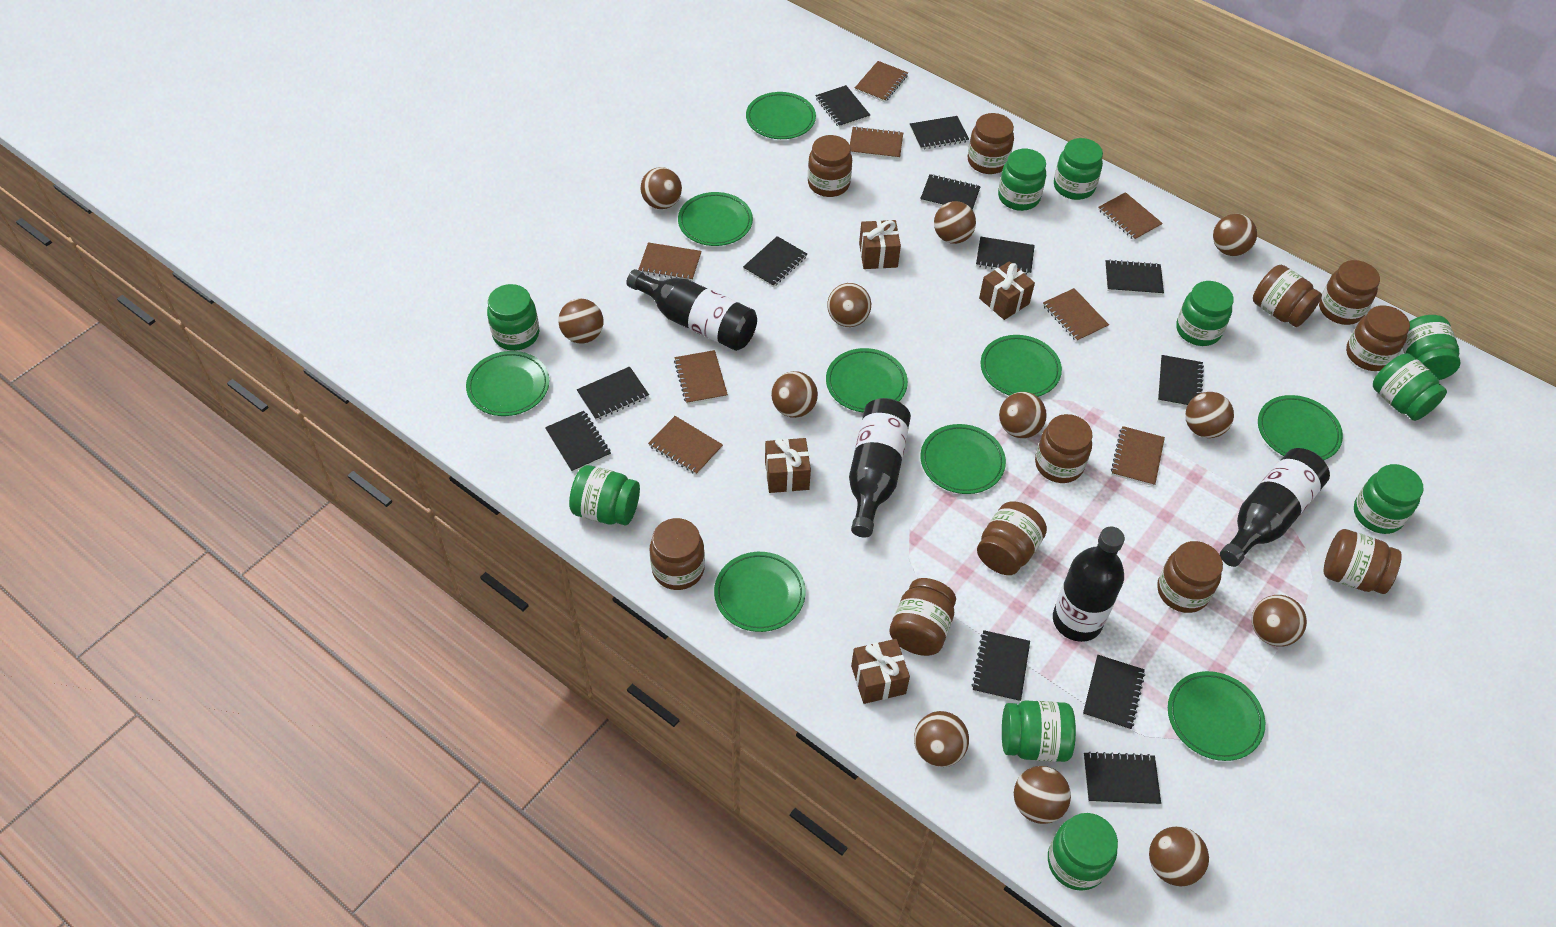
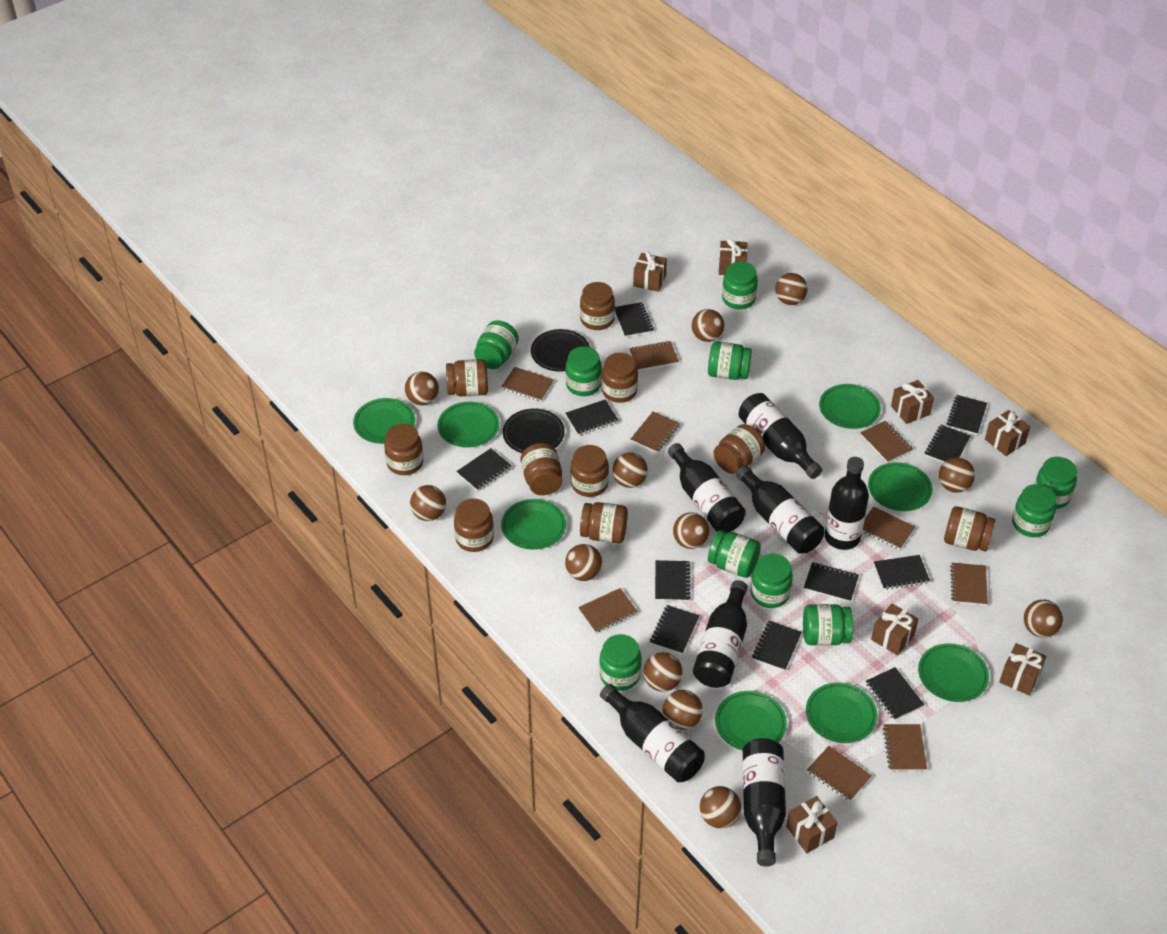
black bottle: 4 -> 7
black notebook: 12 -> 11
black plate: 0 -> 2
brown gift: 4 -> 7
brown jar: 11 -> 10
brown notebook: 8 -> 9
green plate: 9 -> 8

